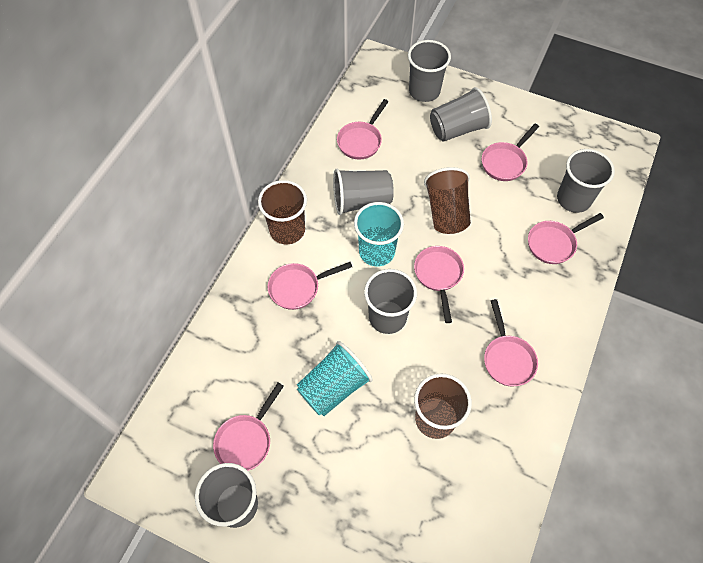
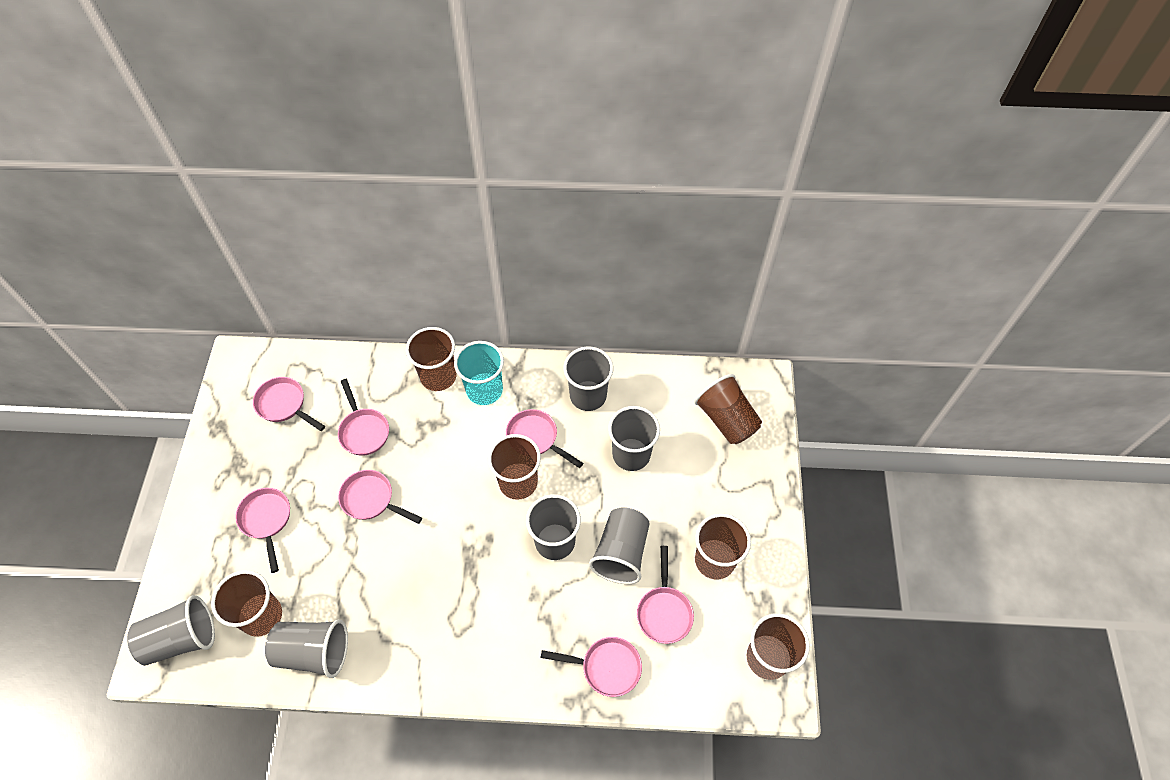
brown cup: 3 -> 6
turquoise cup: 2 -> 1

